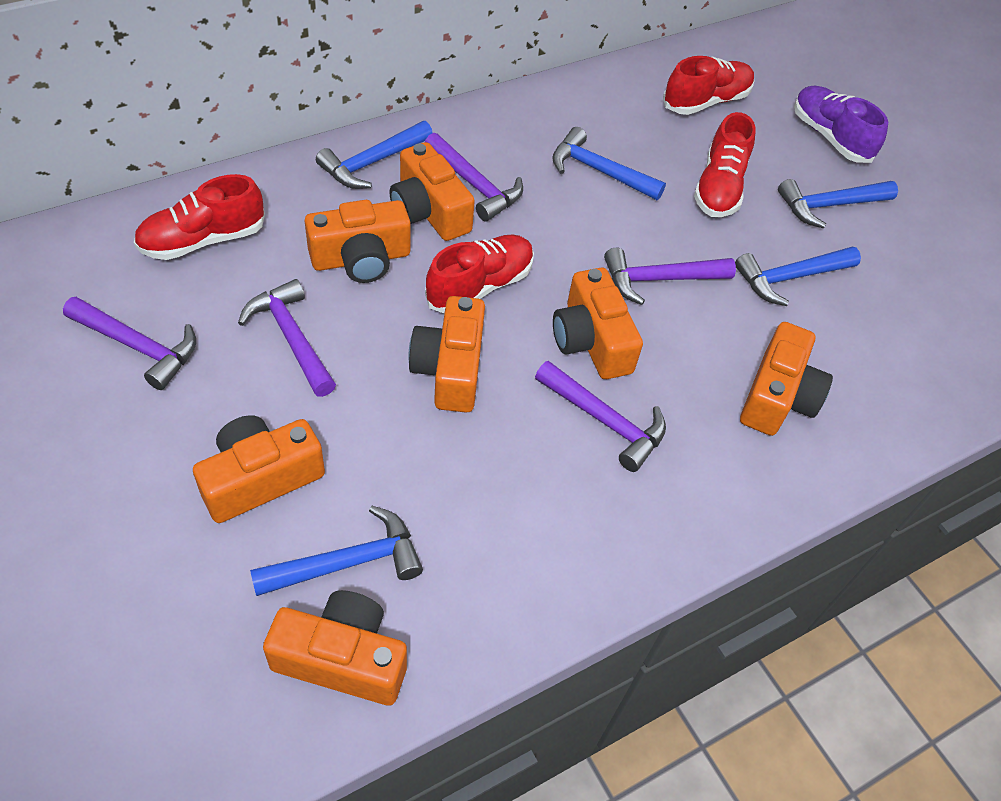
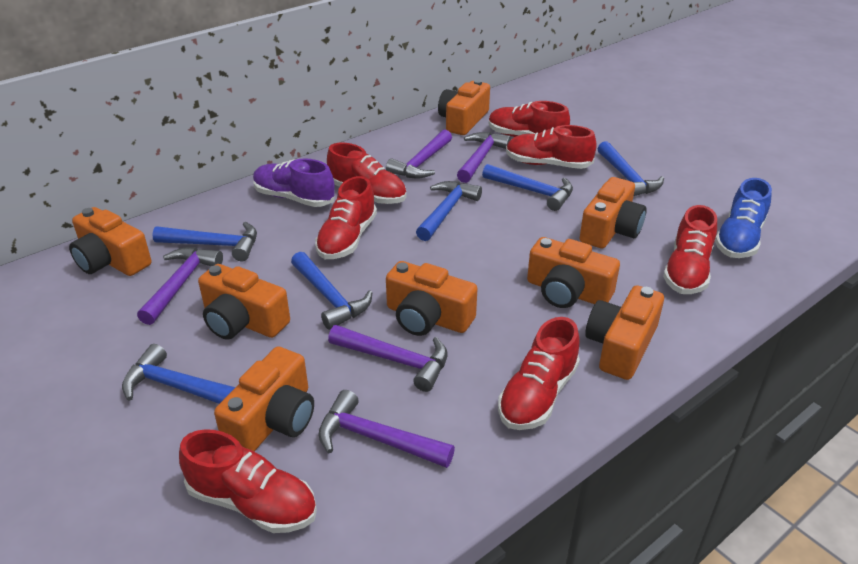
blue hammer: 5 -> 6
blue shoe: 0 -> 1
orange camera: 7 -> 8
red shoe: 4 -> 7

